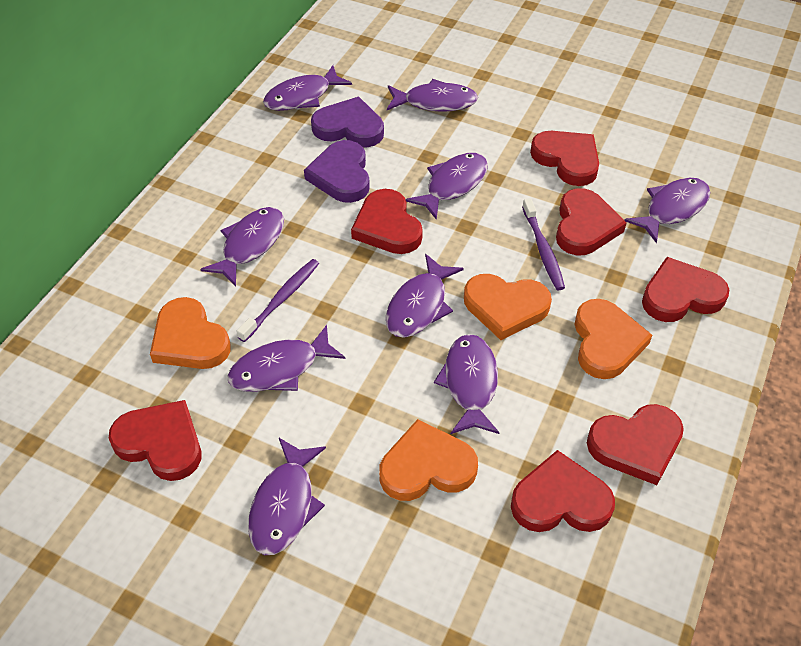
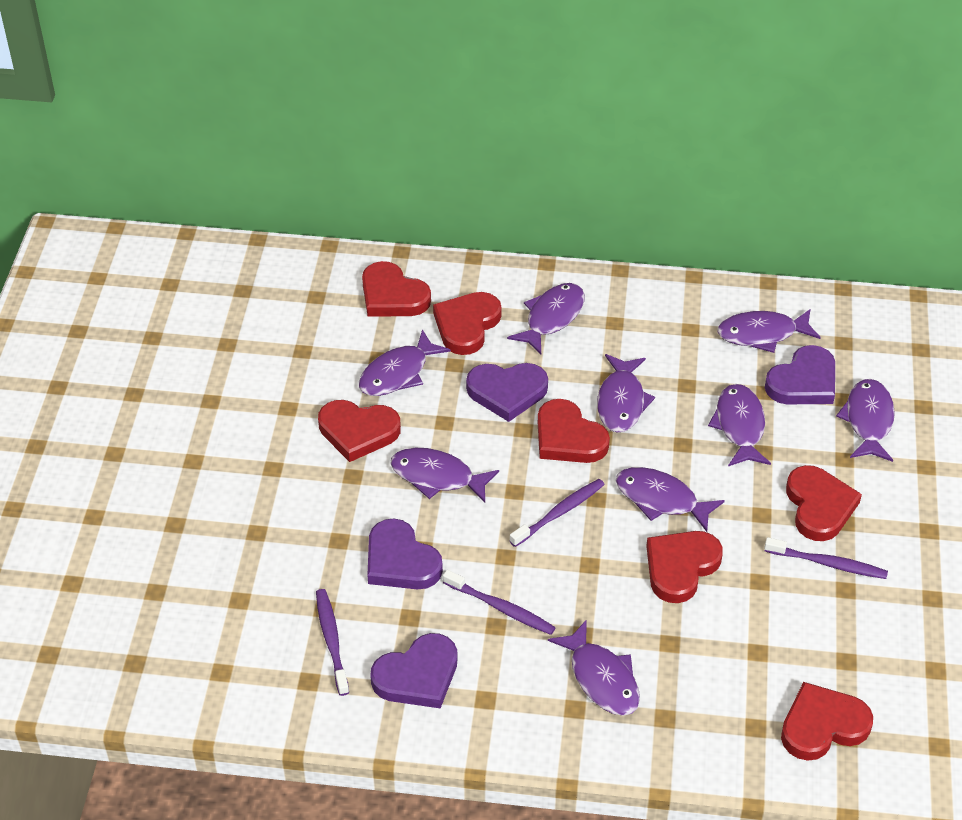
orange heart: 4 -> 0
purple heart: 2 -> 4
purple toothbrush: 2 -> 4

